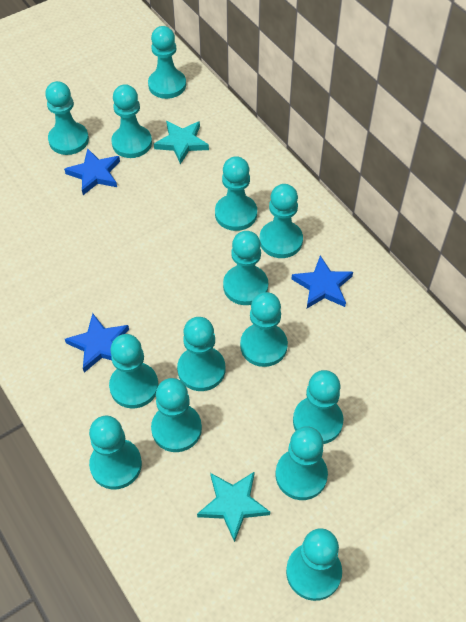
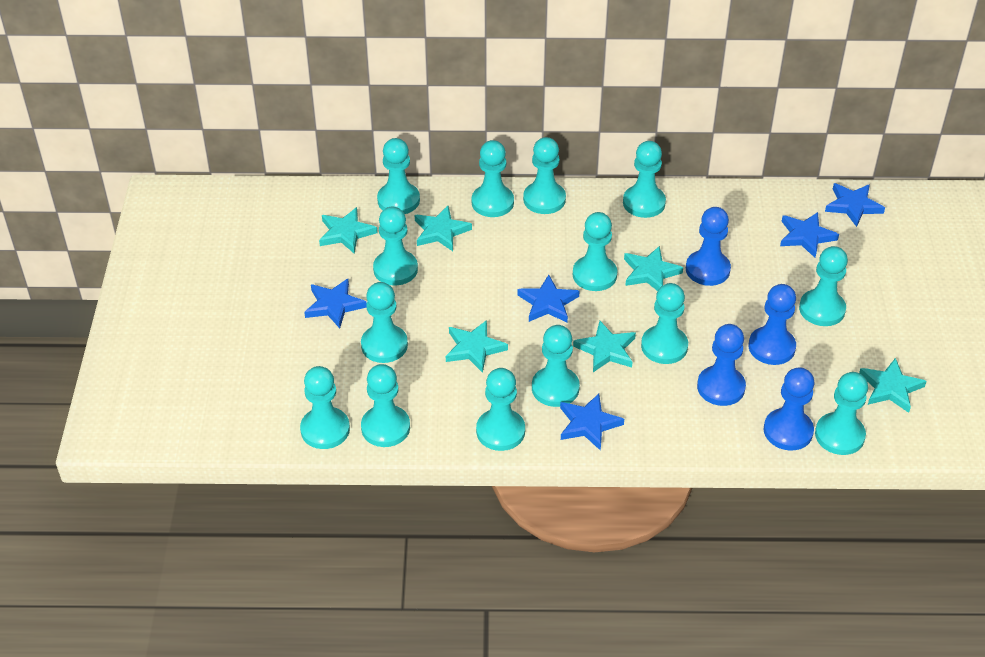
blue pawn: 0 -> 4
blue star: 3 -> 5
turquoise star: 2 -> 6

